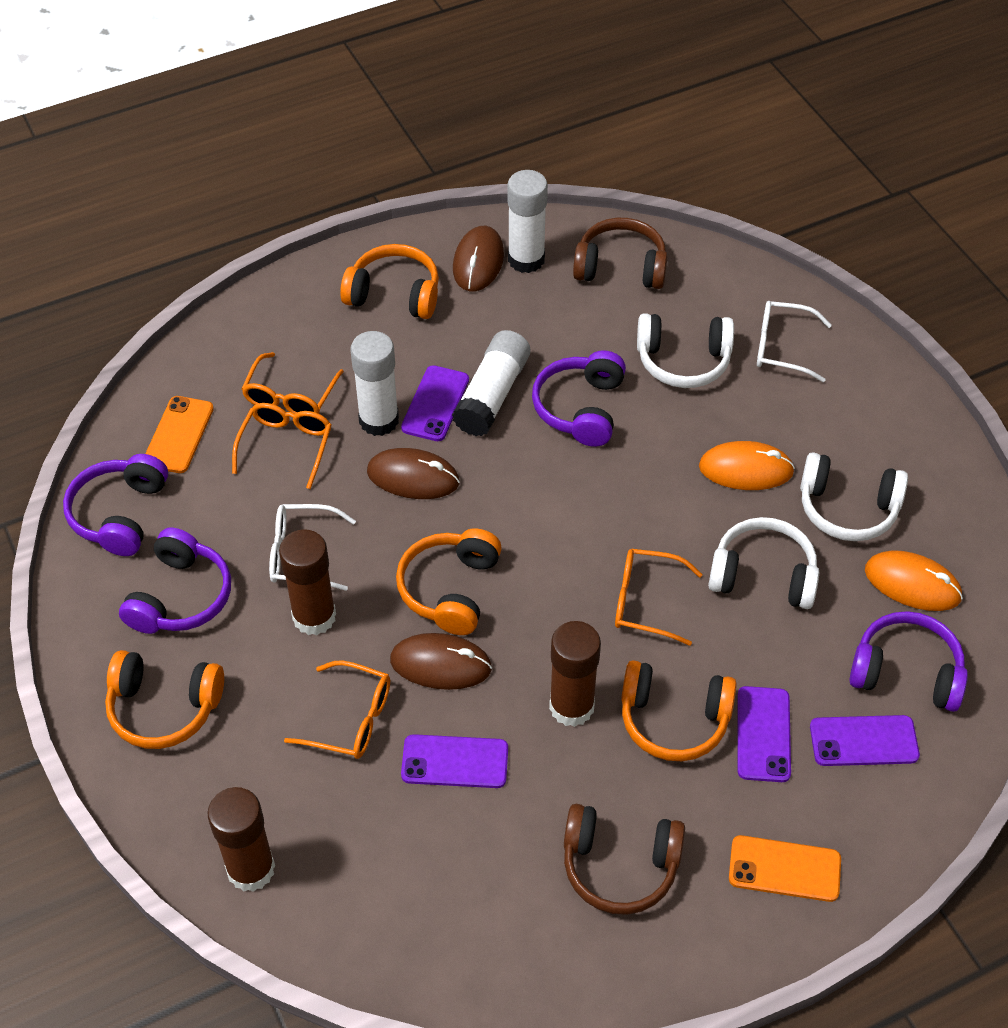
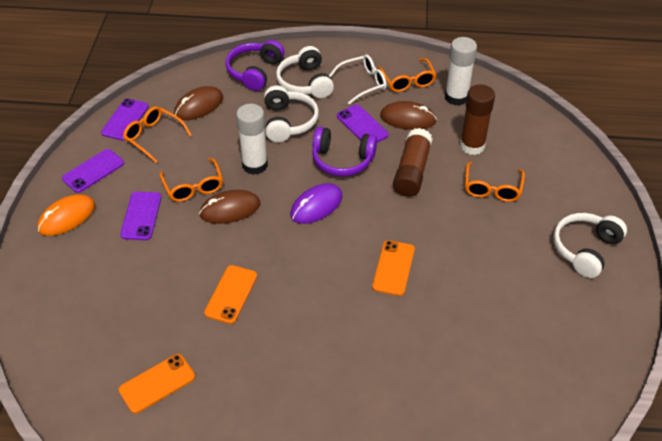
brown glue stick: 3 -> 2
brown headphones: 2 -> 0
orange headphones: 4 -> 0
orange mouse: 2 -> 1
orange phone: 2 -> 3
purple headphones: 4 -> 2
purple mouse: 0 -> 1
white glasses: 2 -> 1
white glue stick: 3 -> 2

